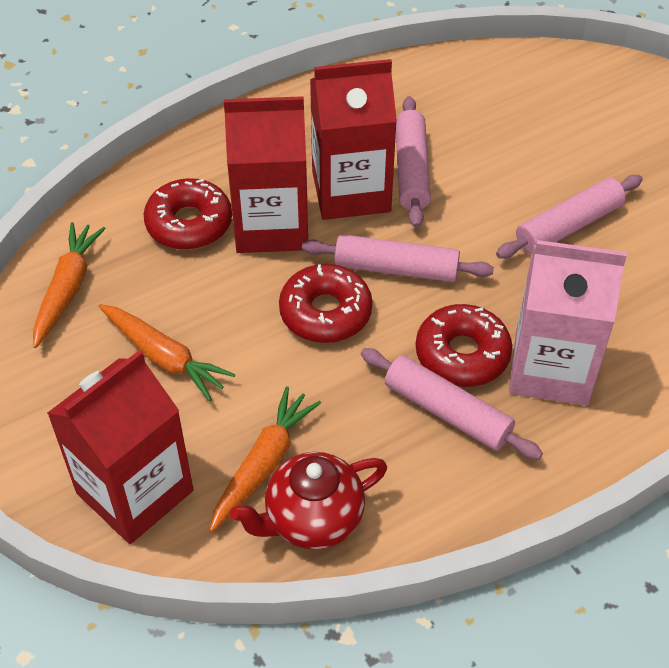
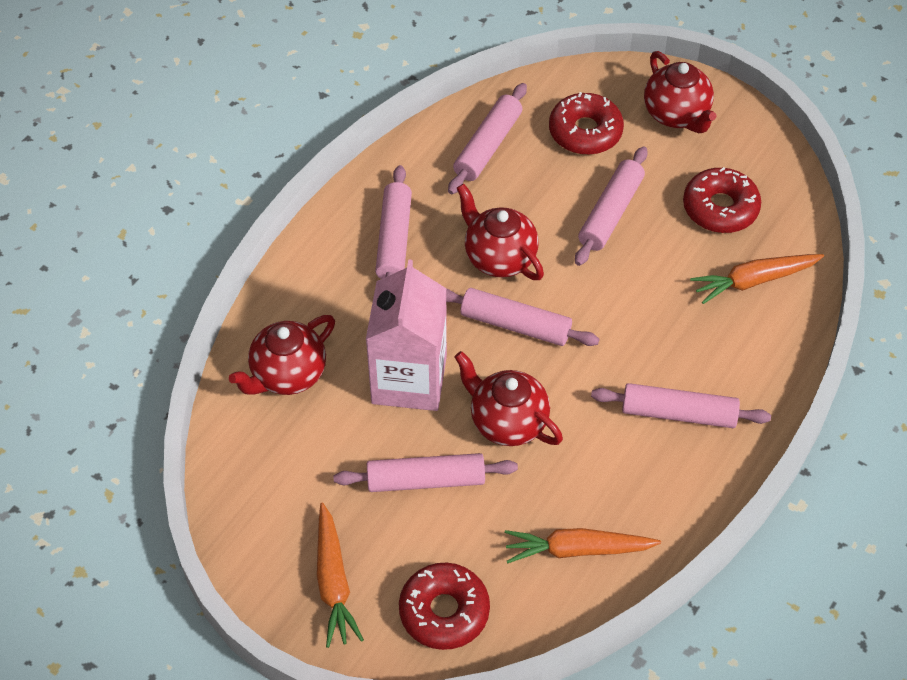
pink rolling pin: 4 -> 6
red carton: 3 -> 0
red teapot: 1 -> 4

